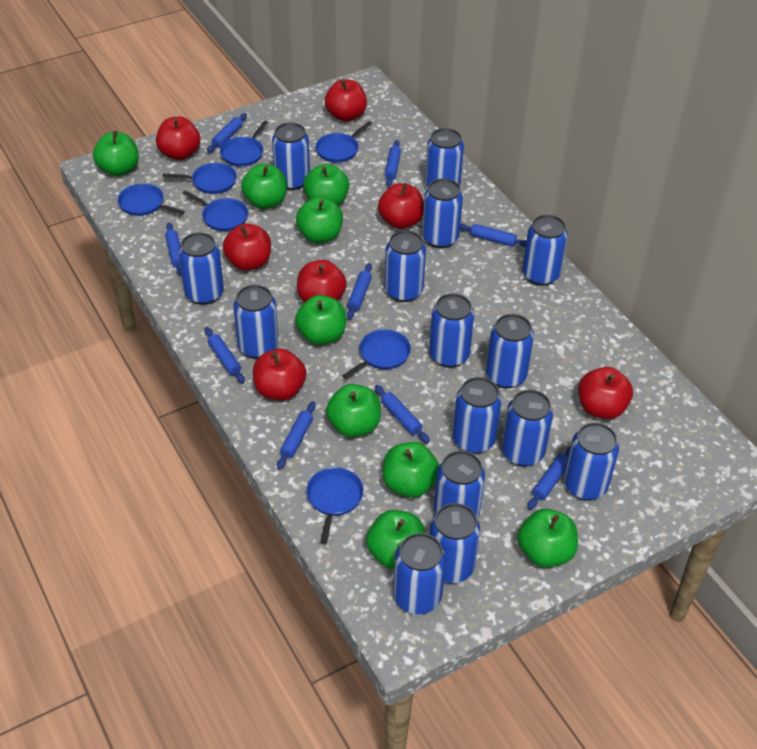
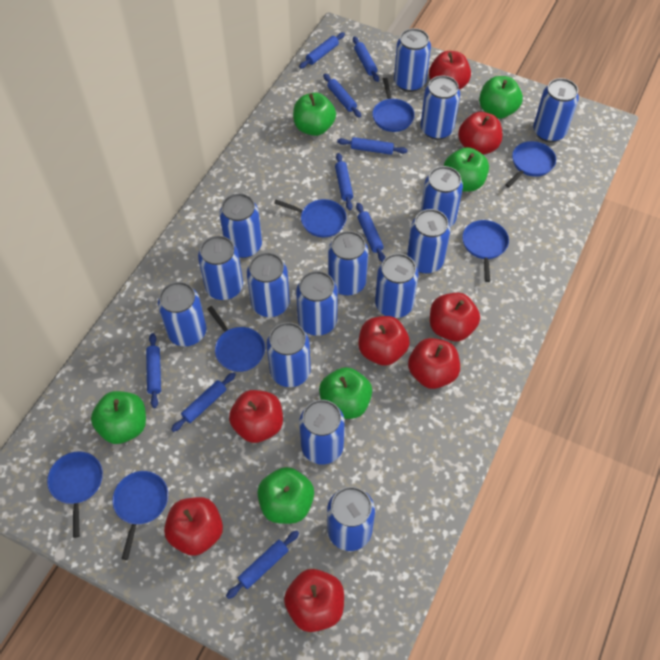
green apple: 9 -> 6
red apple: 7 -> 8

